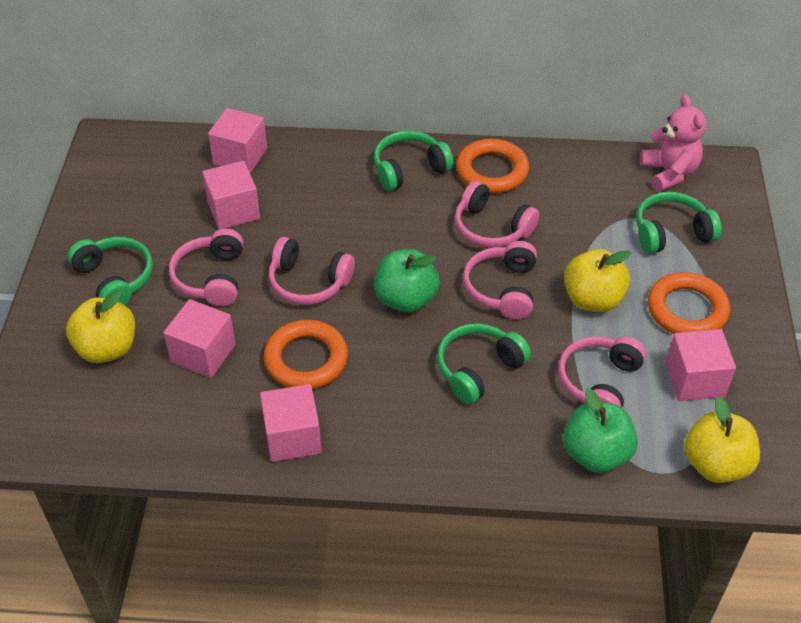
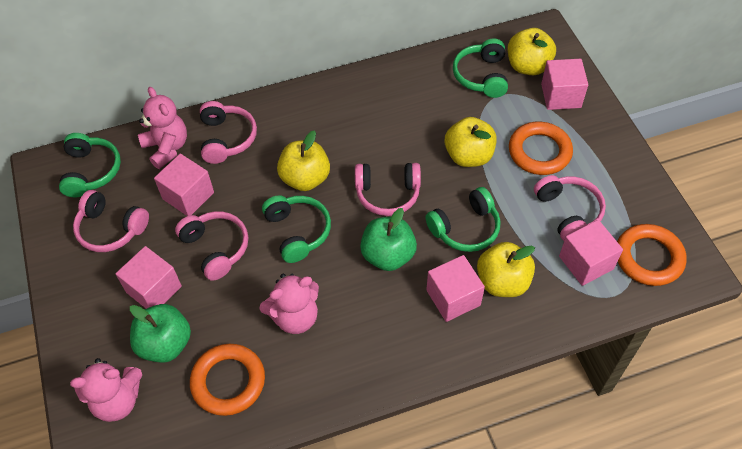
pink teddy bear: 1 -> 3
yellow apple: 3 -> 4

